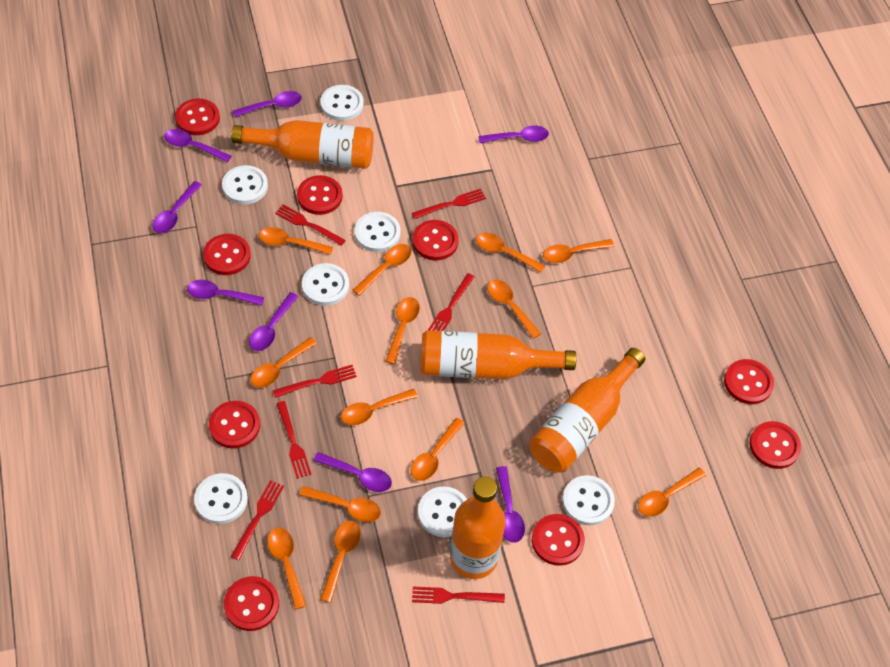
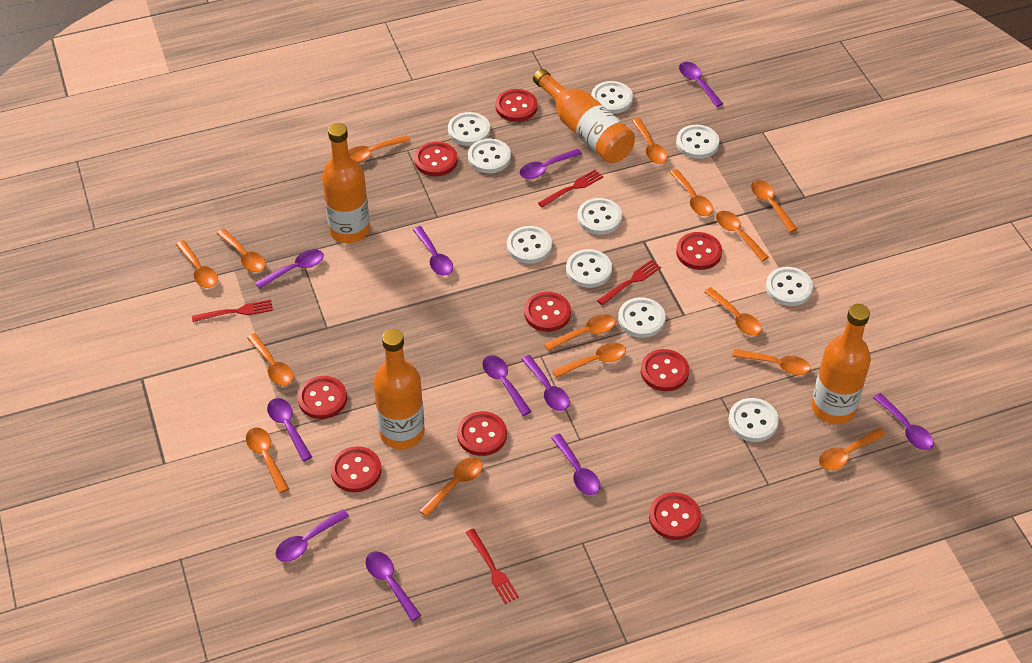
orange spoon: 13 -> 15
purple spoon: 8 -> 11
red fork: 7 -> 4
white button: 7 -> 10

